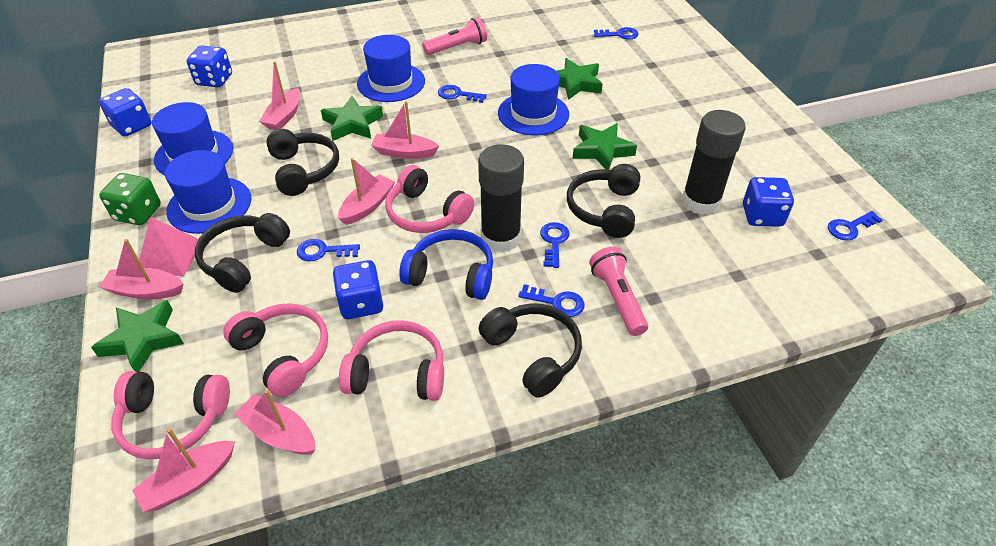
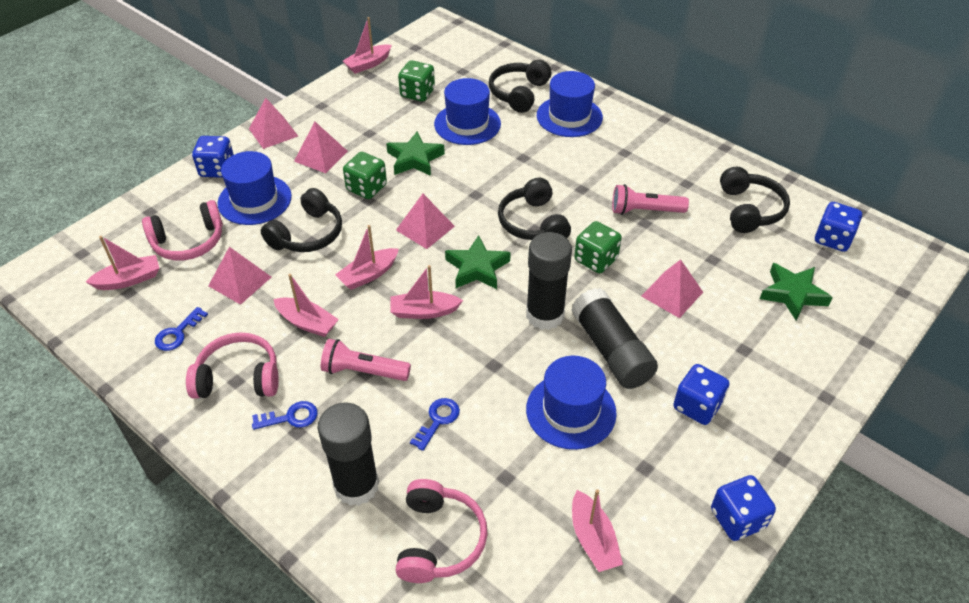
black glue stick: 2 -> 3
blue headphones: 1 -> 0
blue key: 6 -> 3
green dice: 1 -> 3
green star: 4 -> 3
pink headphones: 4 -> 3
pink pyramid: 1 -> 5

